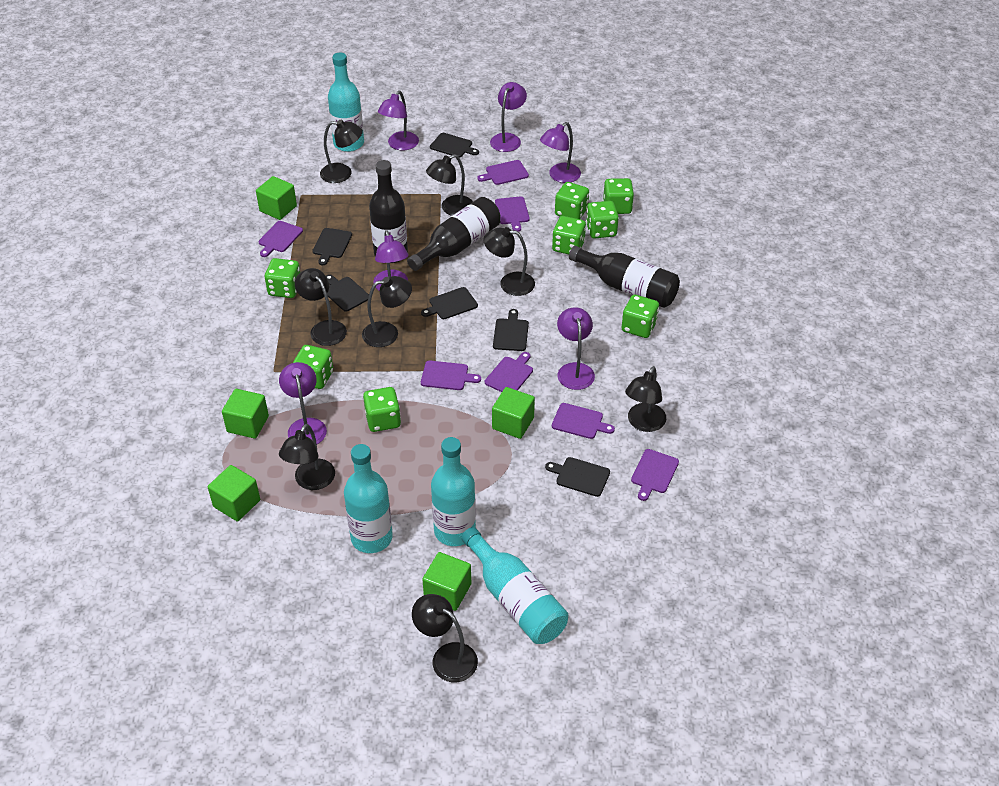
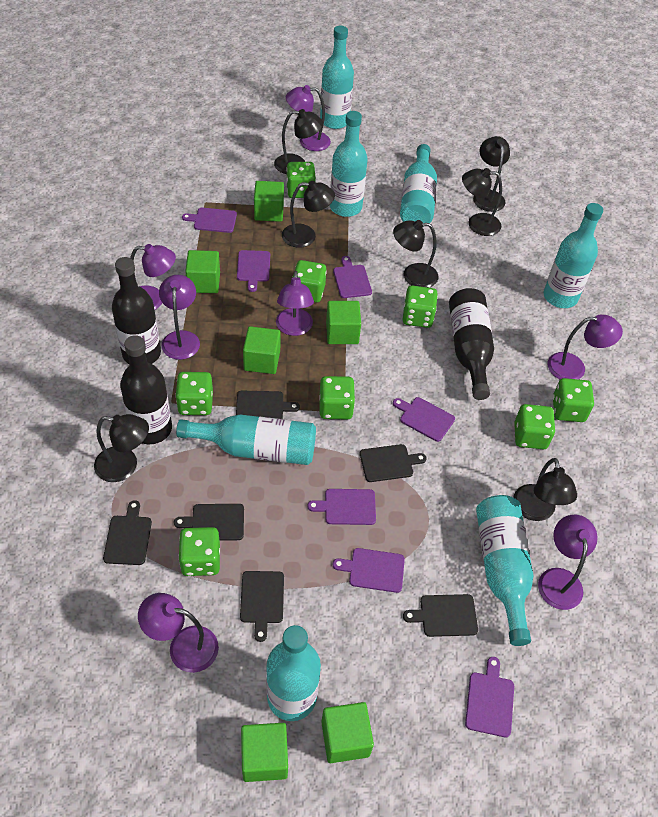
black lamp: 8 -> 7
green cube: 5 -> 6
purple lamp: 6 -> 7
turquoise bottle: 4 -> 7

